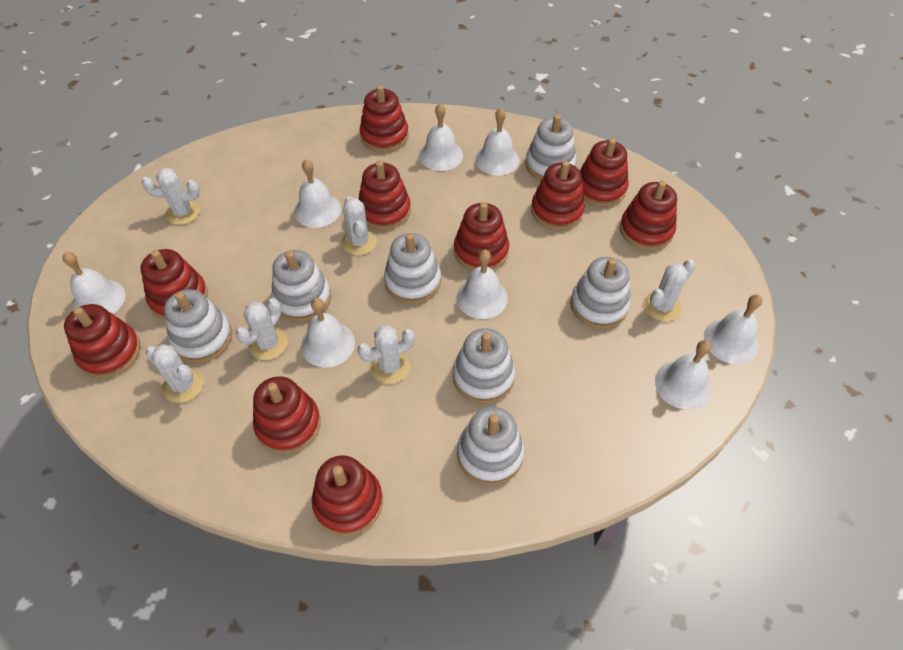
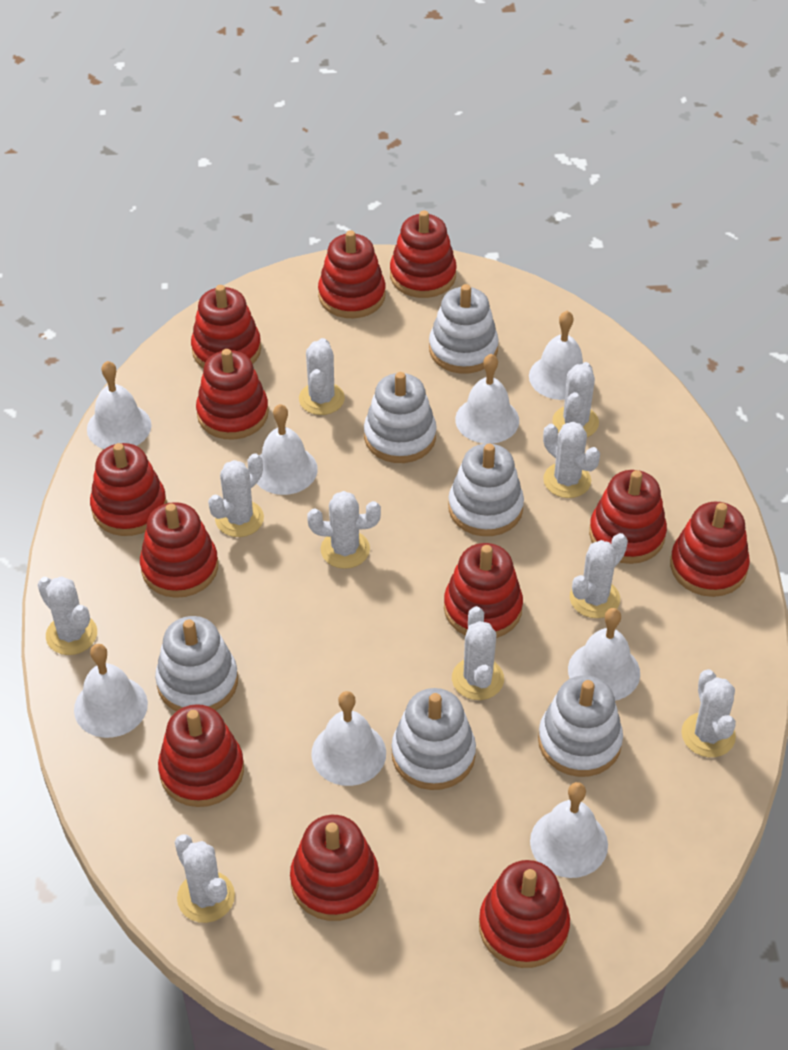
red stacking toy: 10 -> 12
white cactus: 6 -> 10
white stacking toy: 7 -> 6

